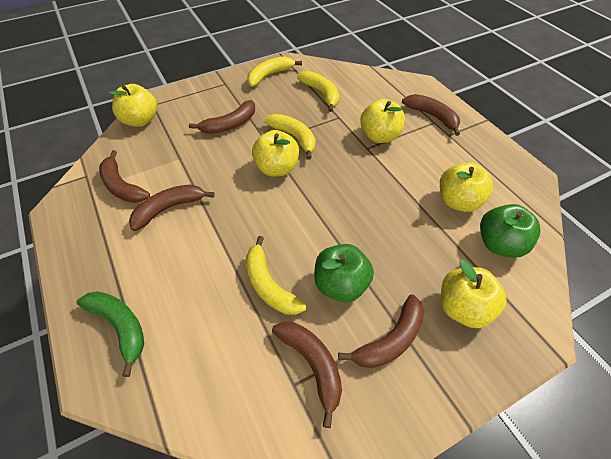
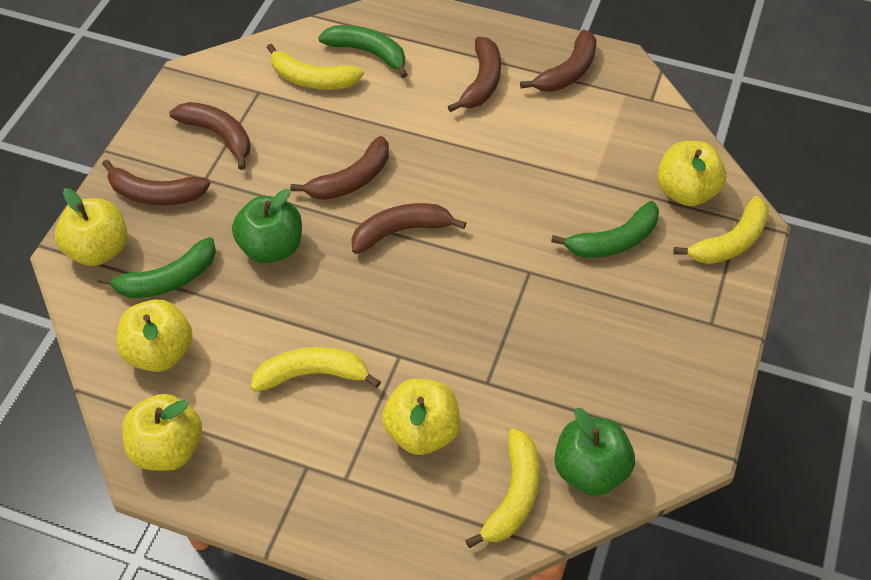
green banana: 1 -> 3

